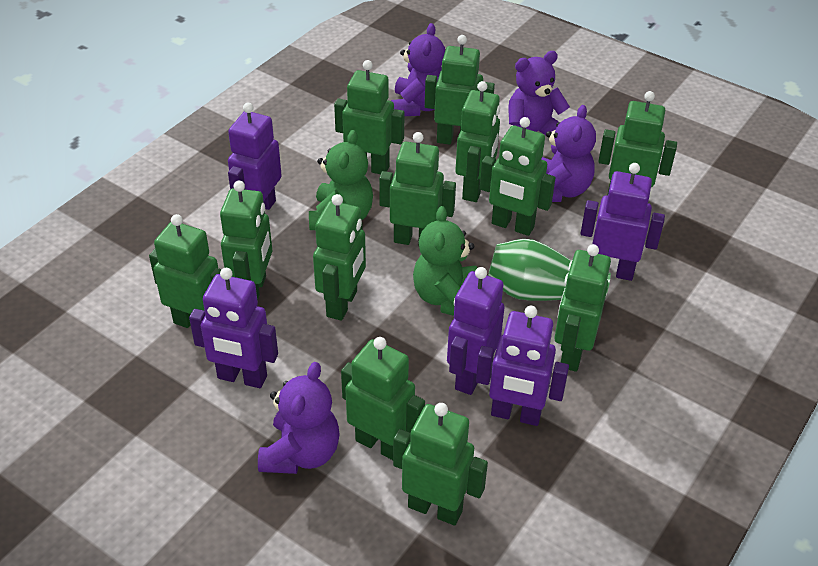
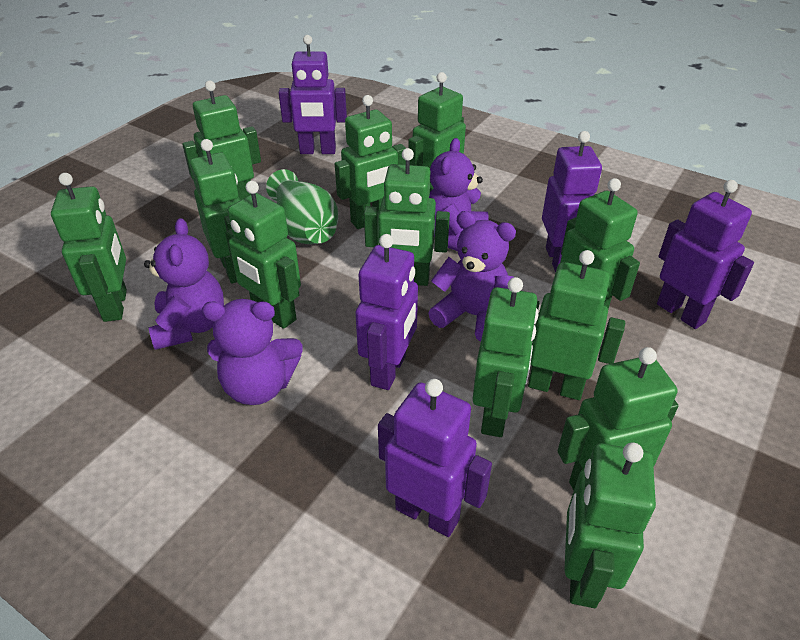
green teddy bear: 2 -> 0

